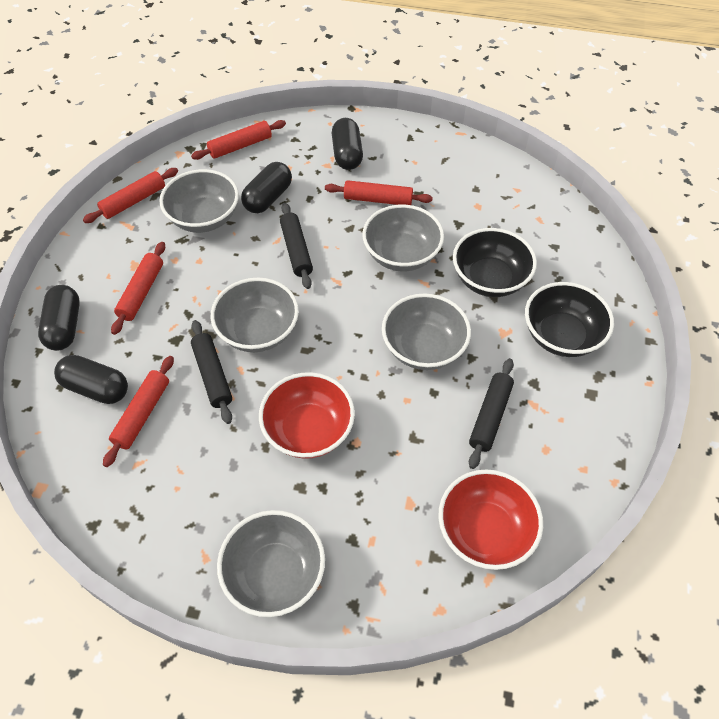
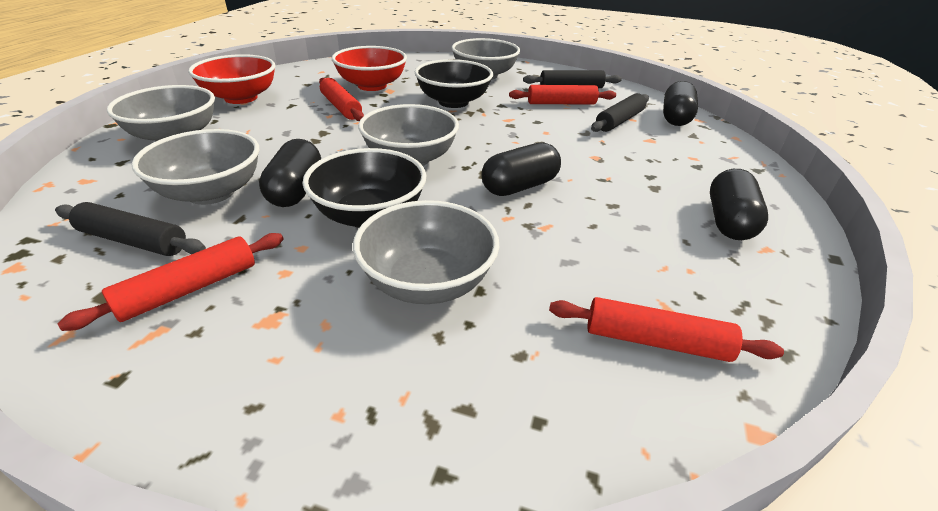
red rolling pin: 5 -> 4

